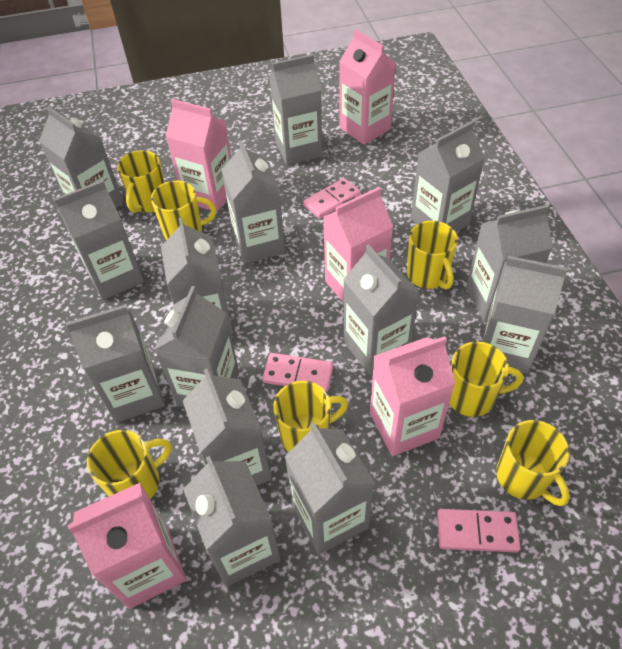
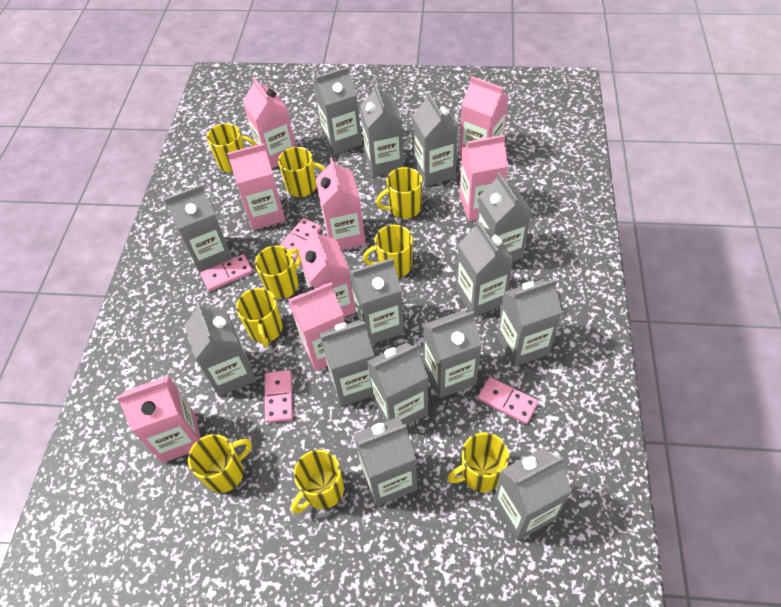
pink carton: 5 -> 8
pink domino: 3 -> 4
yellow mug: 7 -> 9

